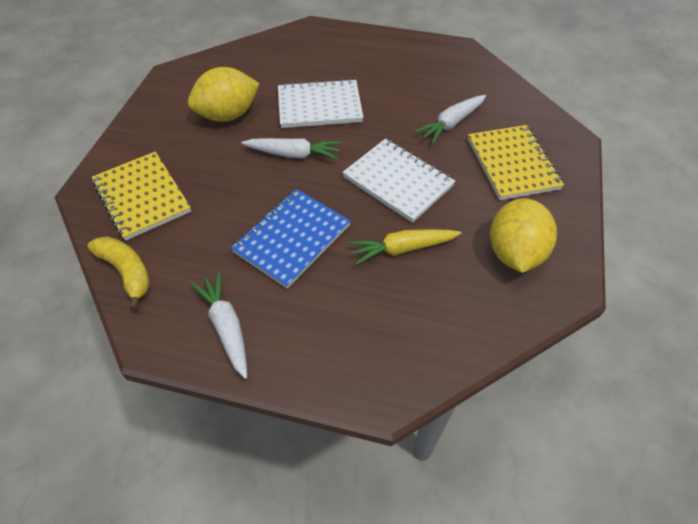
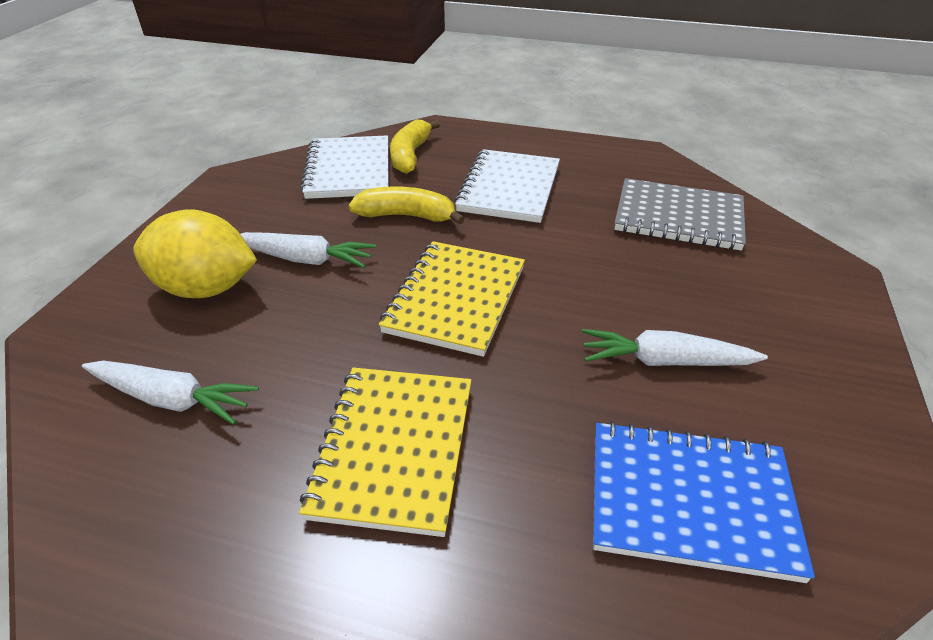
grey notebook: 0 -> 1
yellow banana: 1 -> 2
yellow carrot: 1 -> 0
yellow lemon: 2 -> 1

